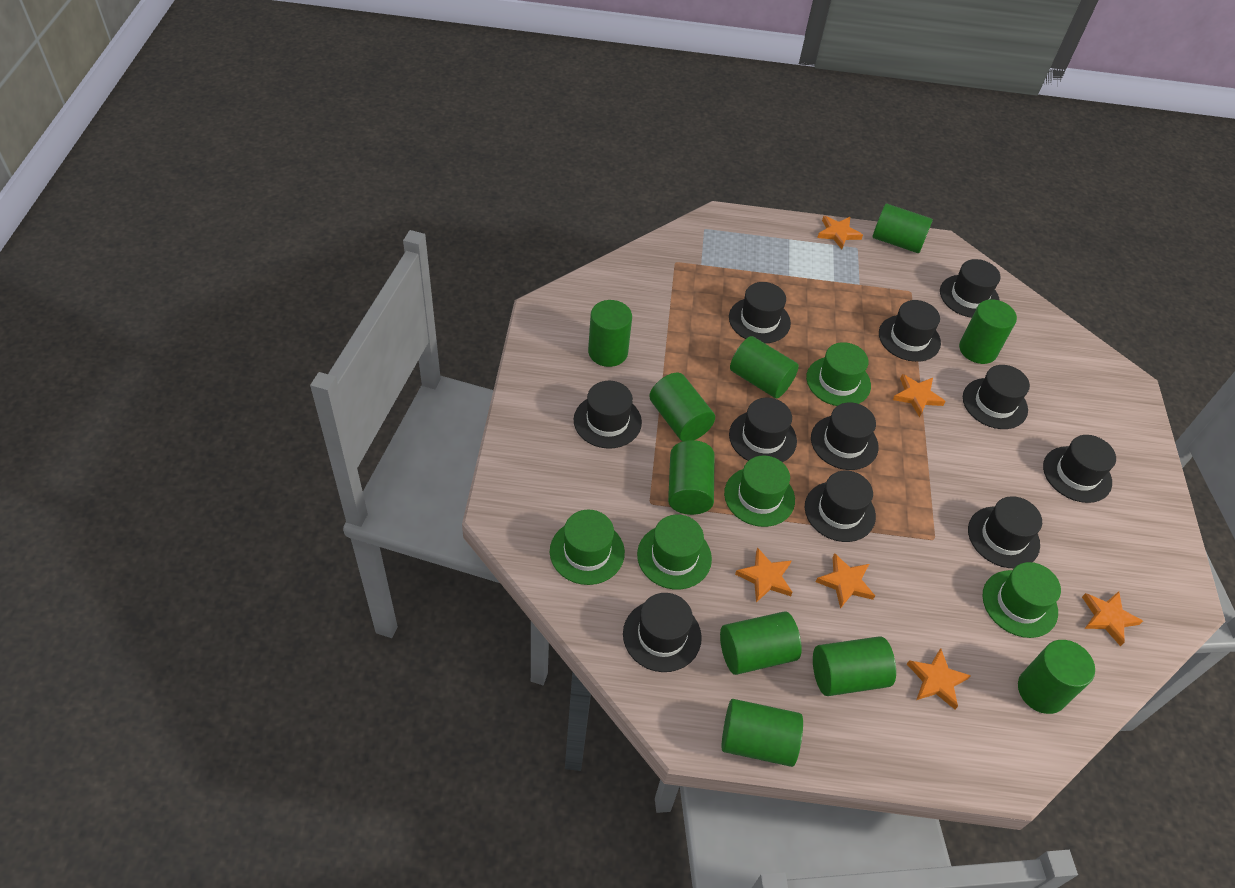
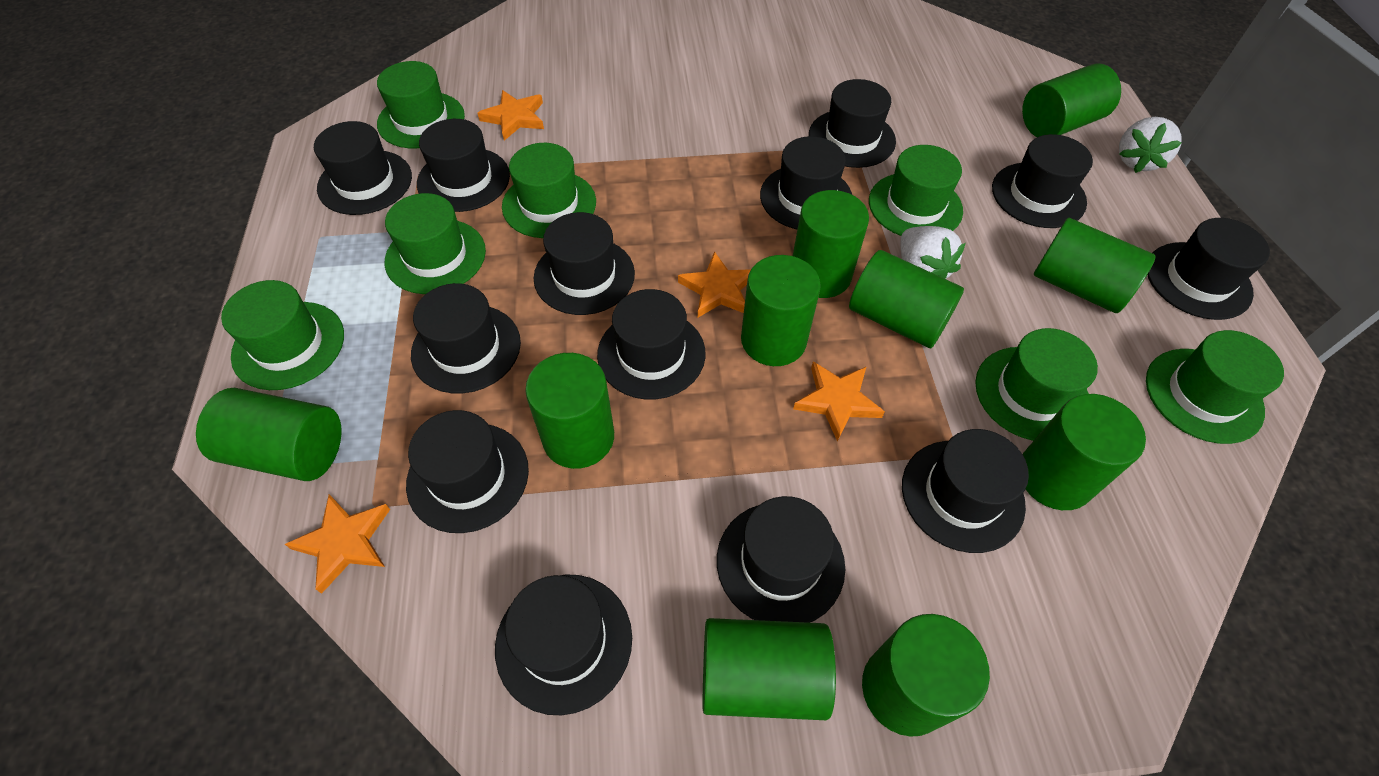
black hat: 11 -> 13
green hat: 5 -> 7
orange star: 6 -> 4
white strawberry: 0 -> 2

